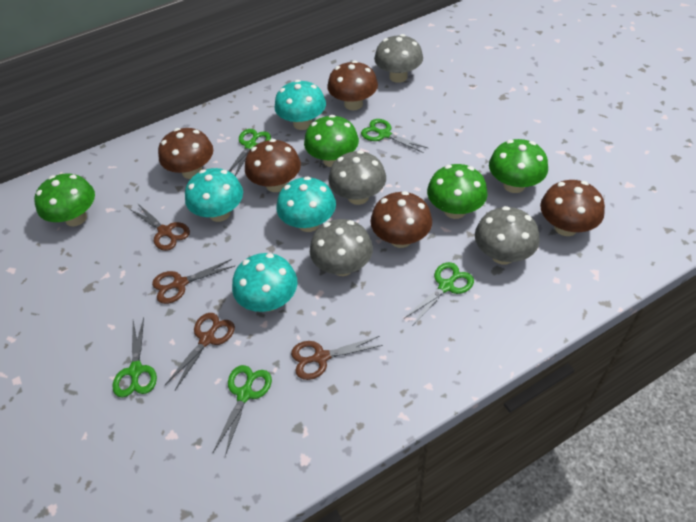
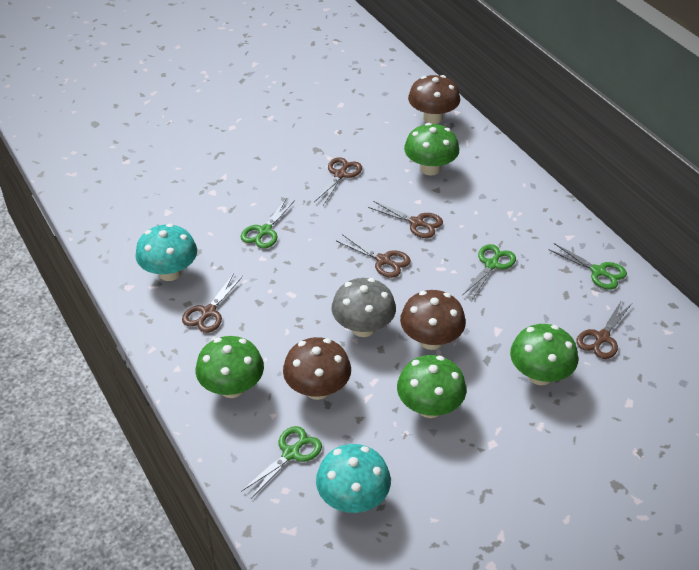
brown mushroom: 5 -> 3
brown scissors: 4 -> 5
green scissors: 5 -> 4
grey mushroom: 4 -> 1
turquoise mushroom: 4 -> 2

